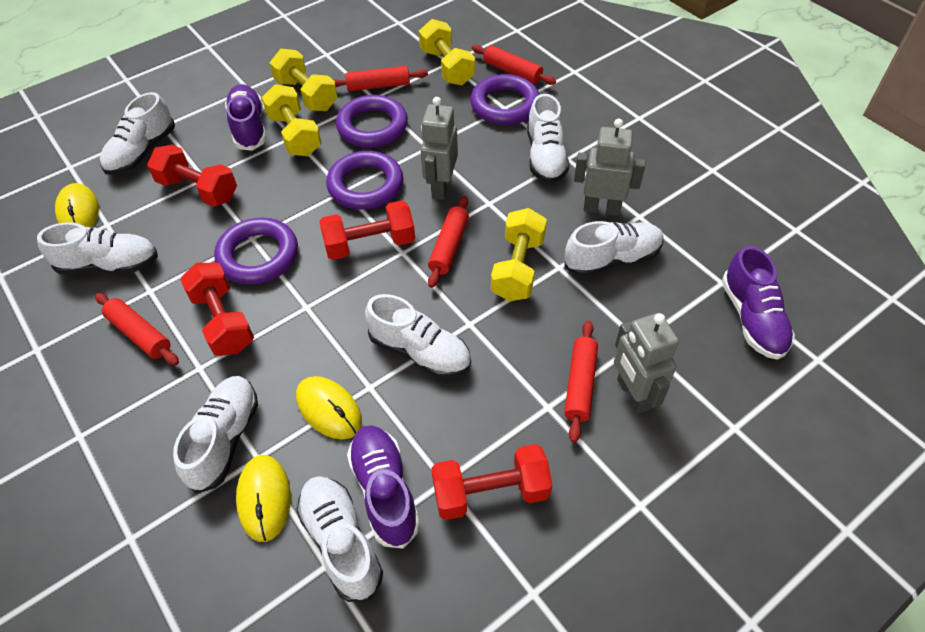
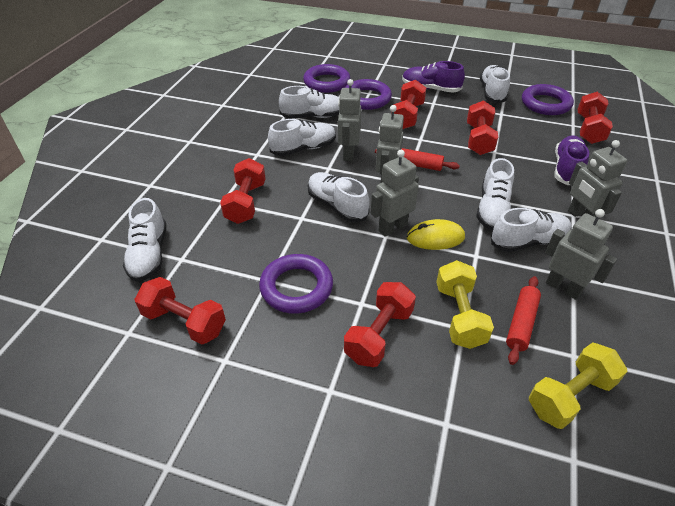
grey robot: 3 -> 5
purple shoe: 3 -> 2
red dumbbell: 4 -> 6
red rolling pin: 5 -> 2
yellow dumbbell: 4 -> 2
yellow mouse: 3 -> 1

